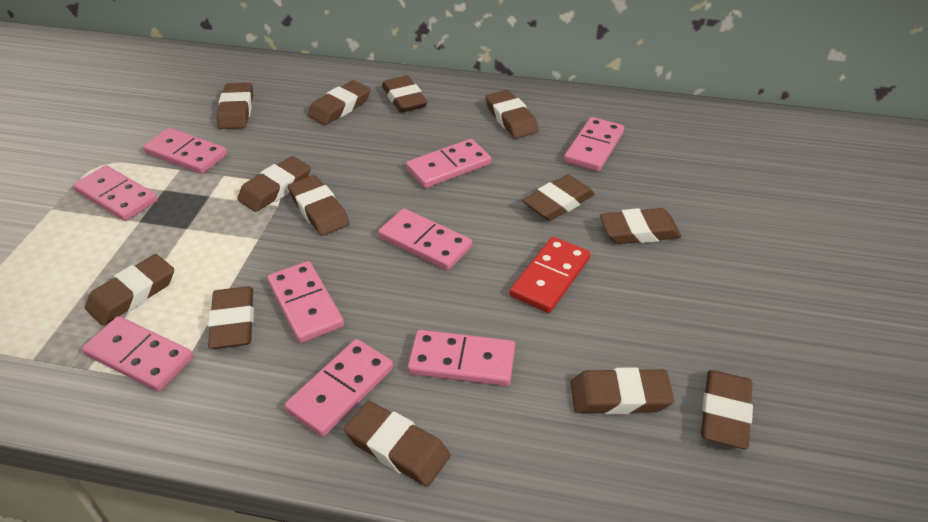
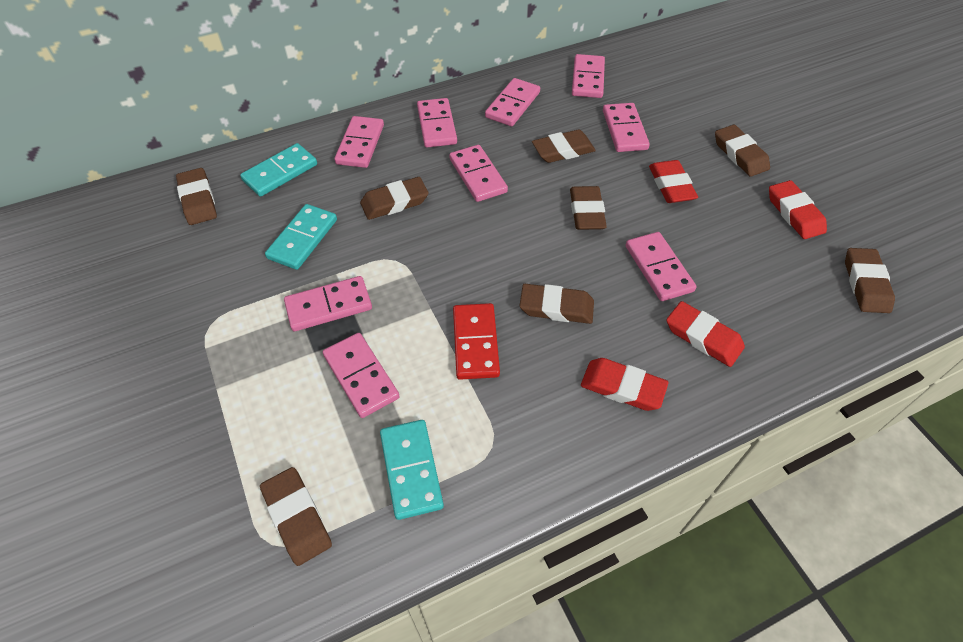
brown eraser: 13 -> 8
red eraser: 0 -> 4
turquoise domino: 0 -> 3

